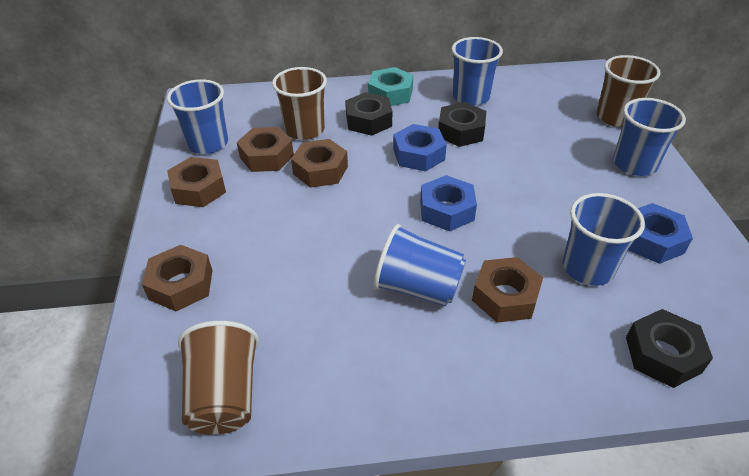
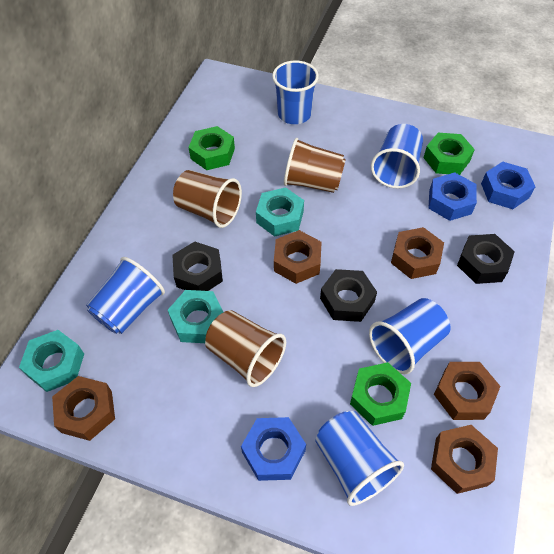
green nut: 0 -> 3
turquoise nut: 1 -> 3

